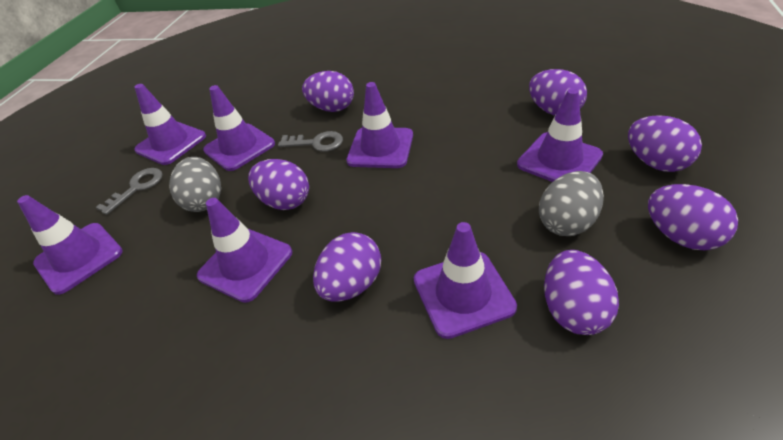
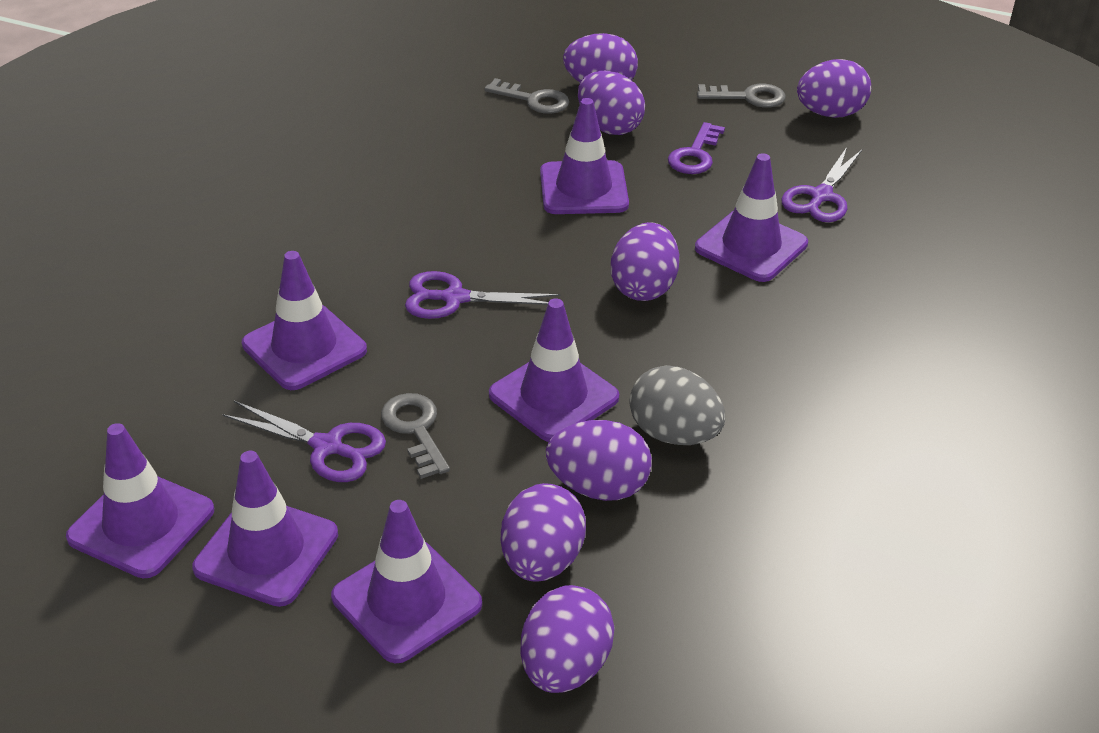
grey egg: 2 -> 1
grey key: 2 -> 3
purple key: 0 -> 1
purple scissors: 0 -> 3

